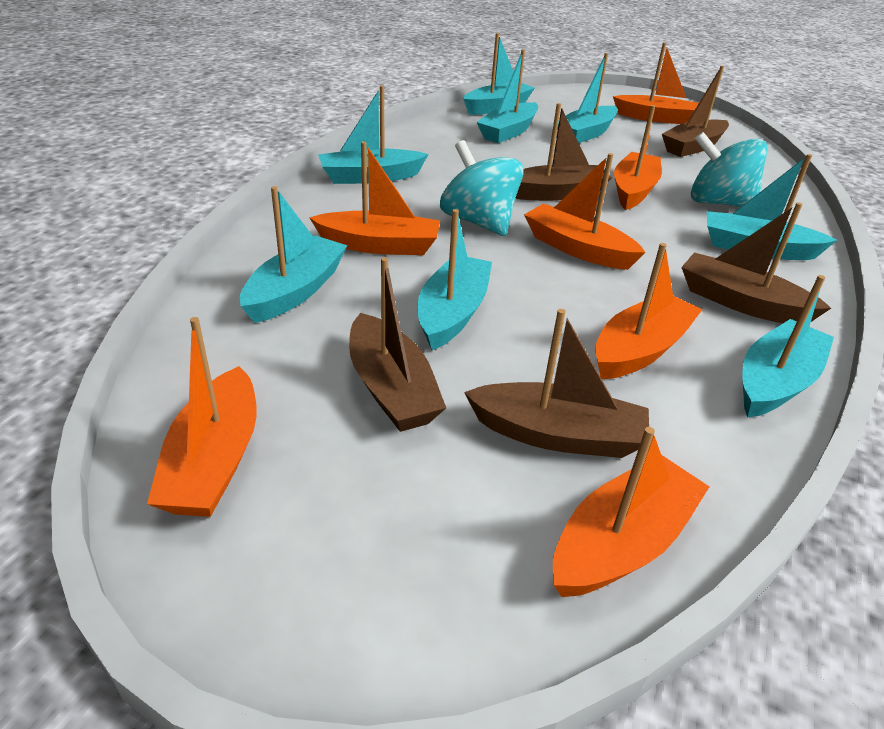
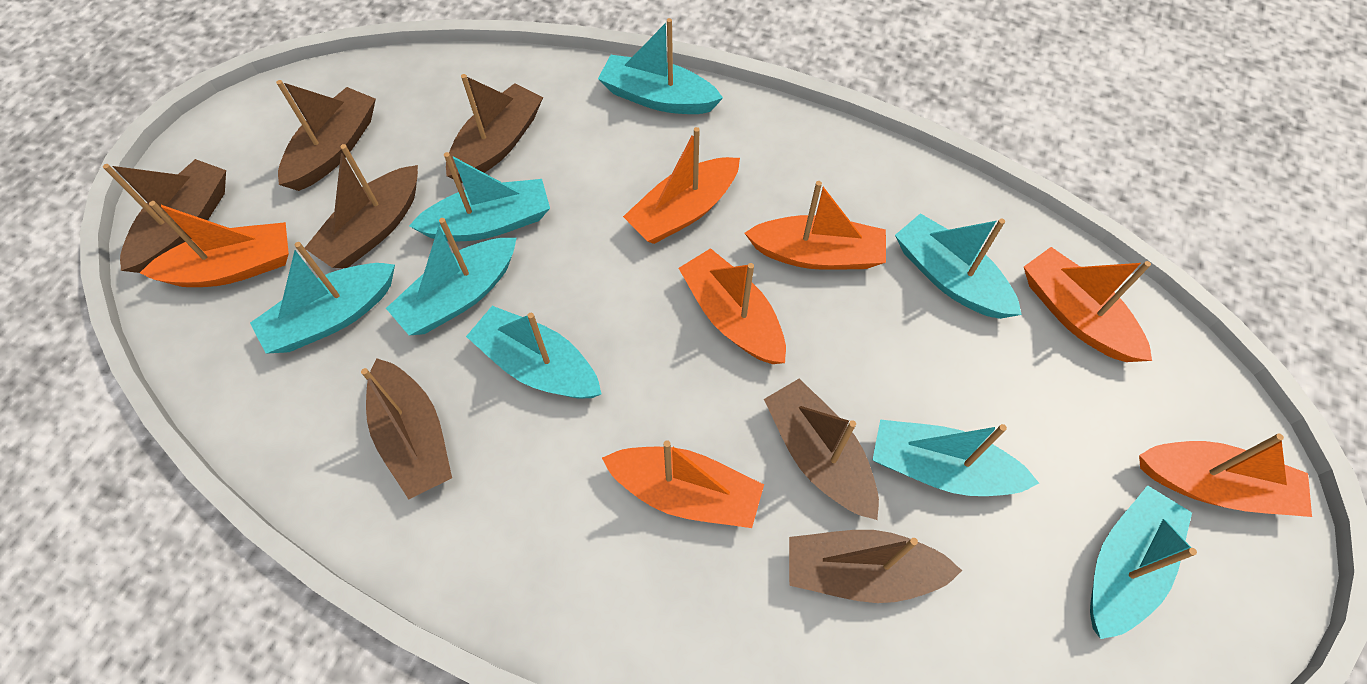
brown boat: 5 -> 7
turquoise spinning top: 2 -> 0

